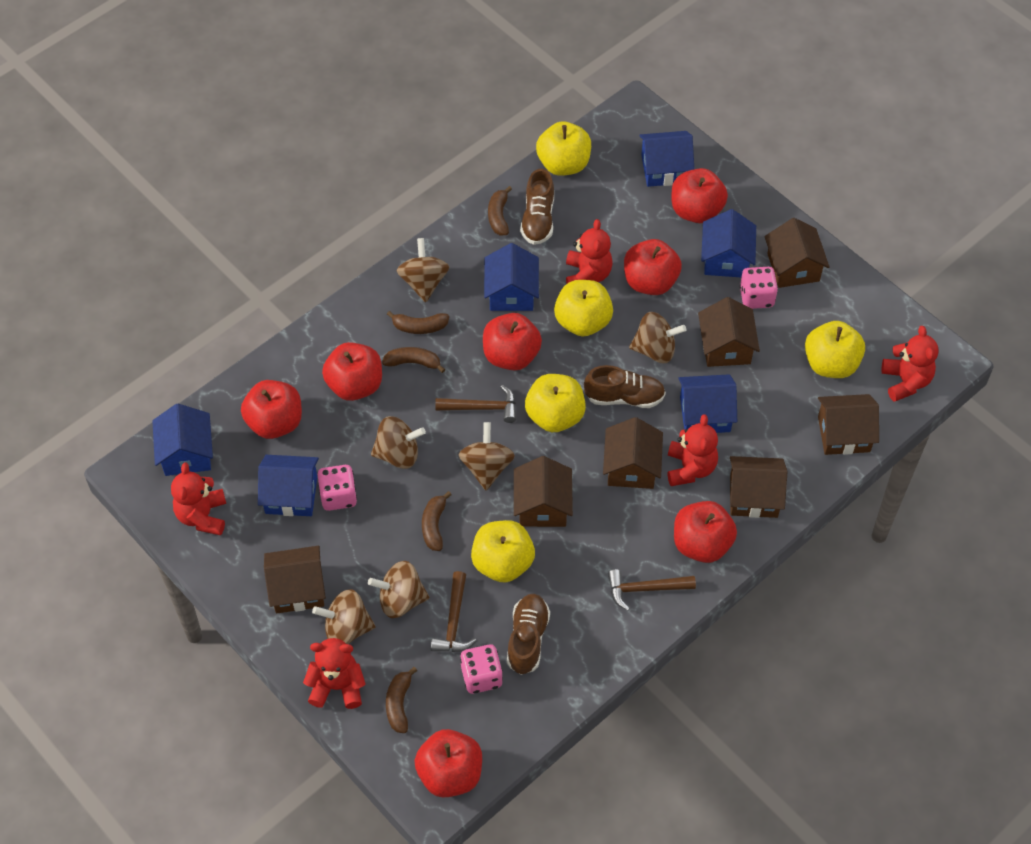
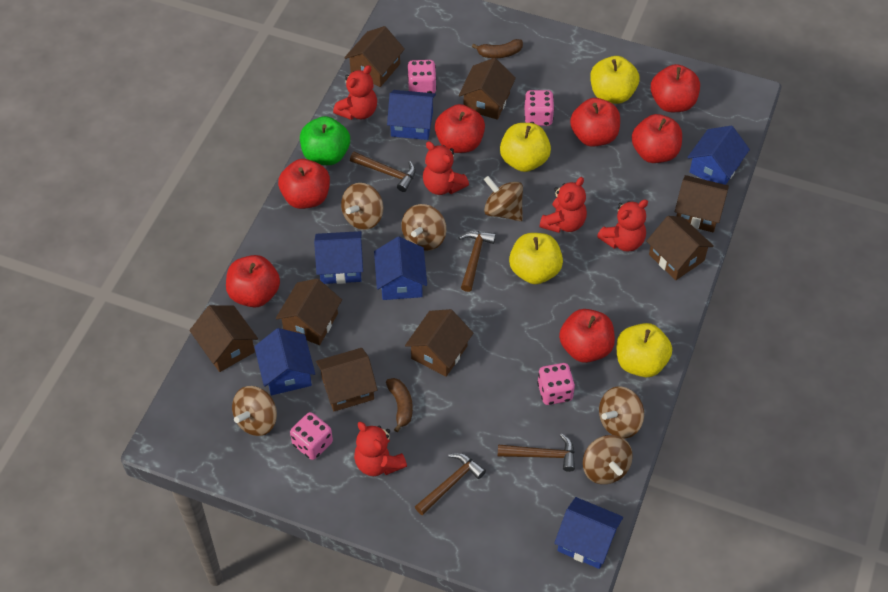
brown banana: 5 -> 2
brown hammer: 3 -> 4
brown house: 7 -> 8
brown shoe: 3 -> 0
green apple: 0 -> 1
pink dice: 3 -> 4
yellow apple: 5 -> 4

